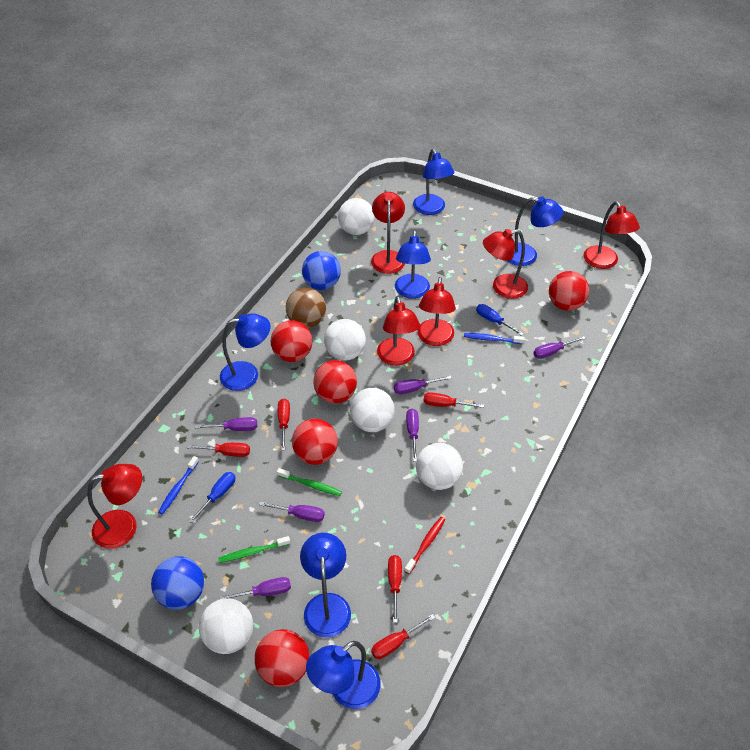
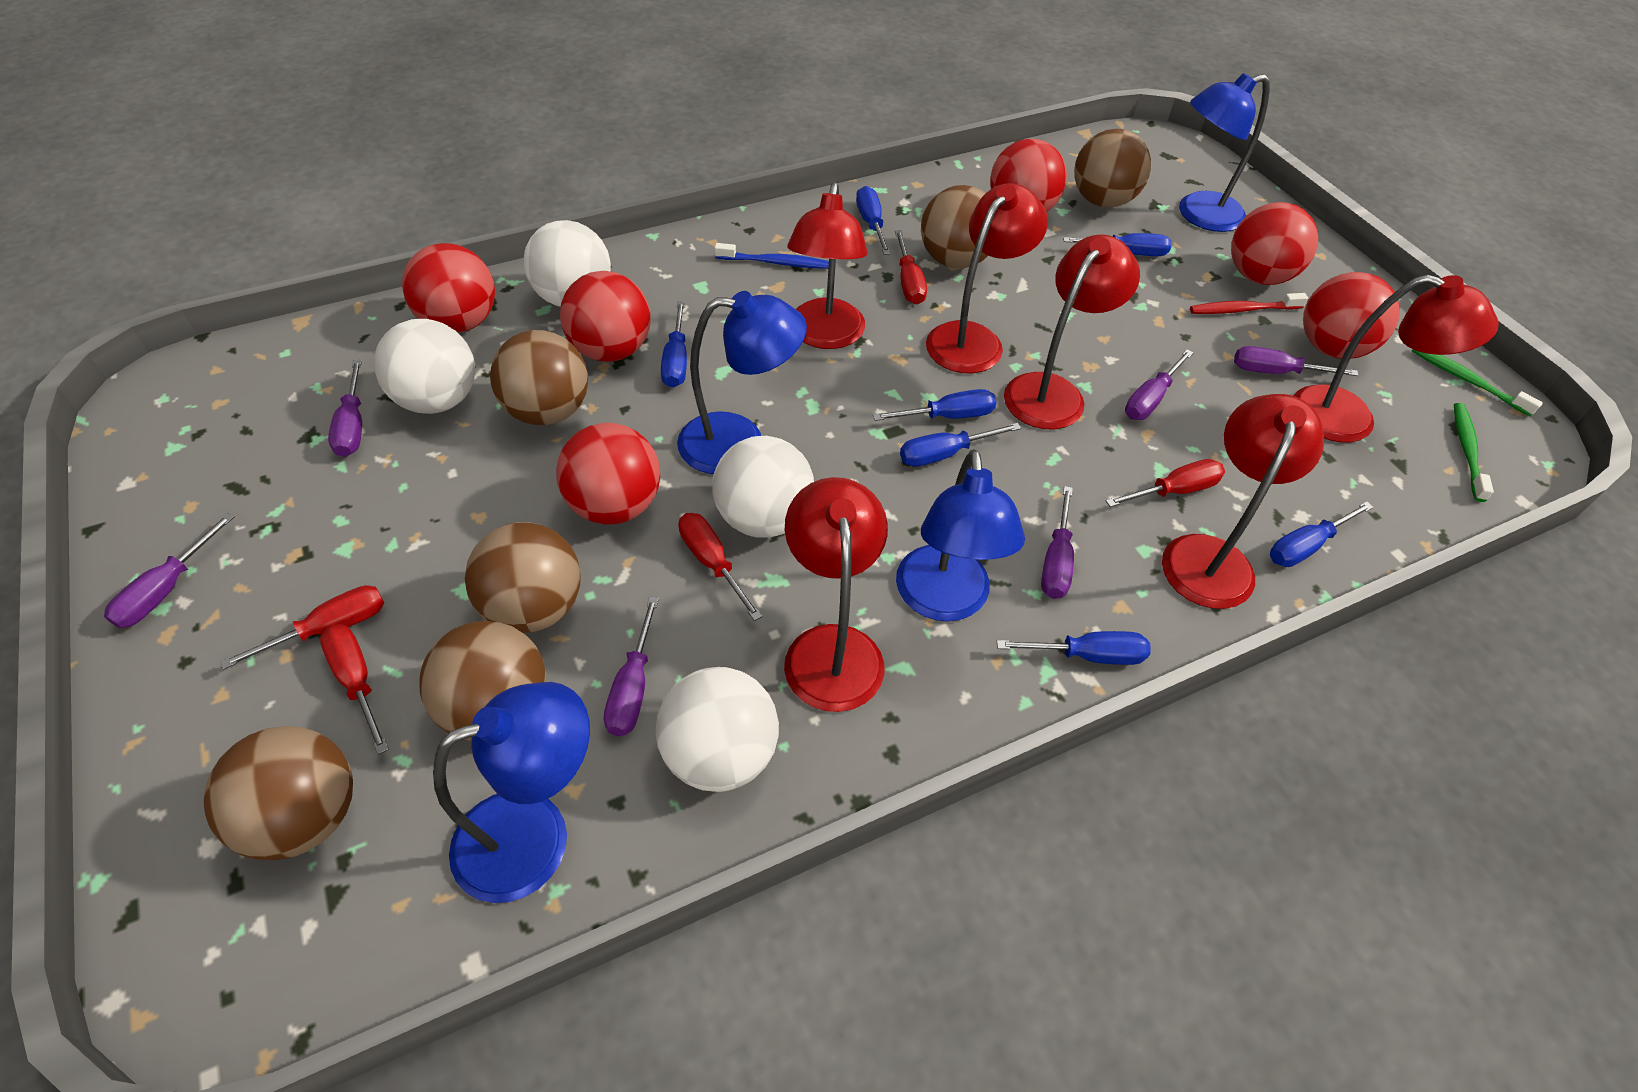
blue ball: 2 -> 0
blue lamp: 6 -> 4
blue screwdriver: 2 -> 7
blue toothbrush: 2 -> 1
brown ball: 1 -> 6
red ball: 5 -> 6
white ball: 5 -> 4

